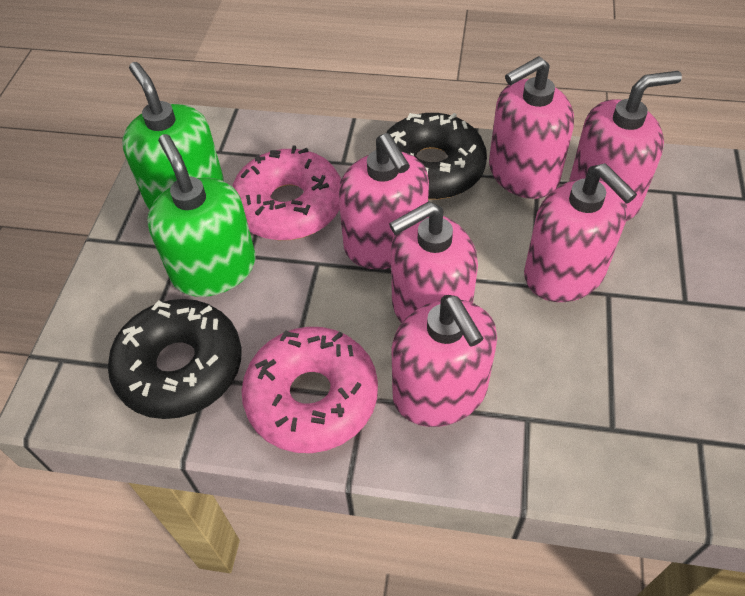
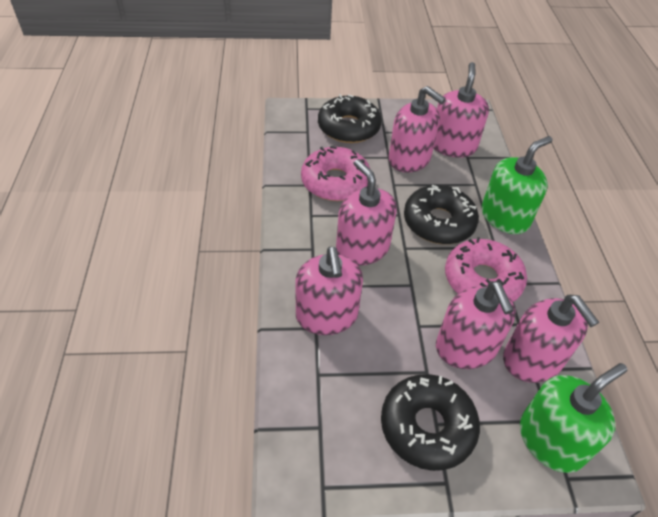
black donut: 2 -> 3

